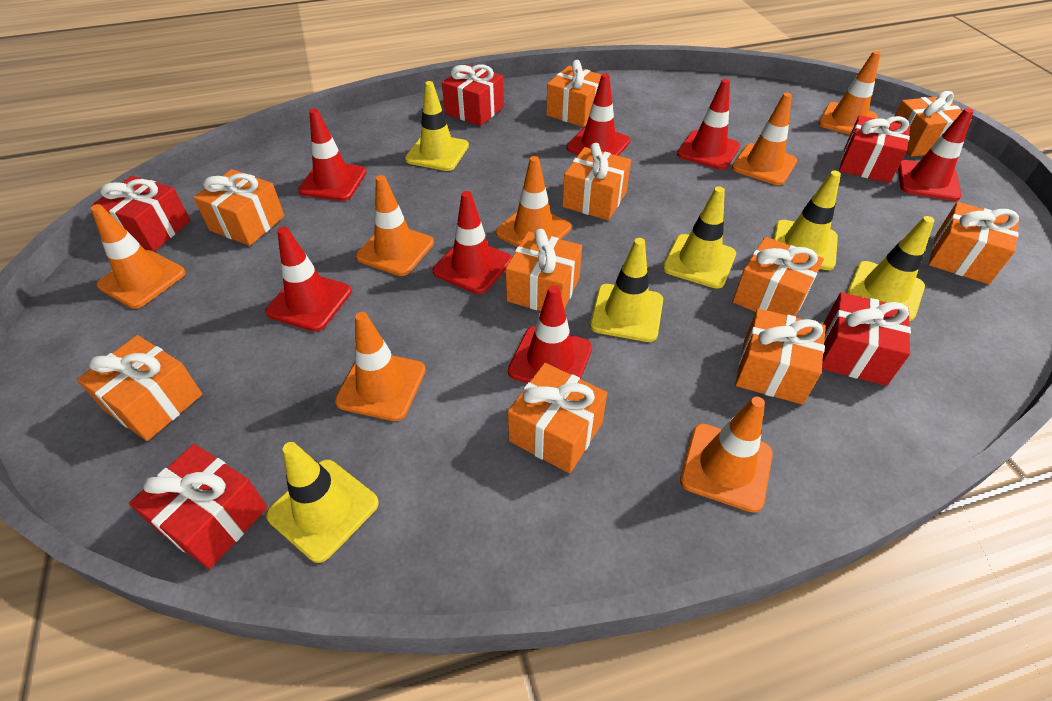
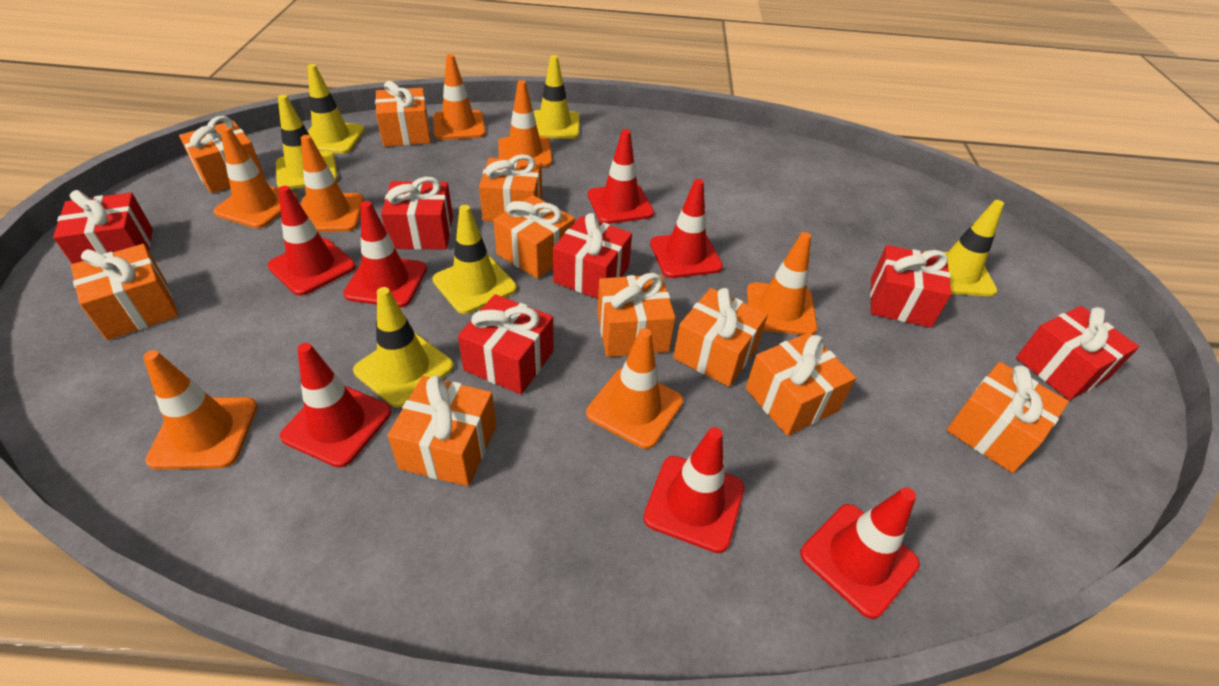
red gift: 5 -> 6

